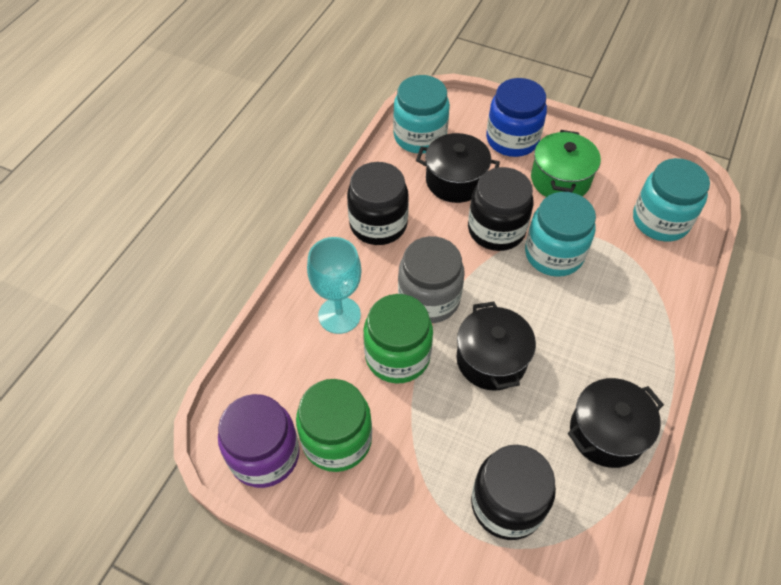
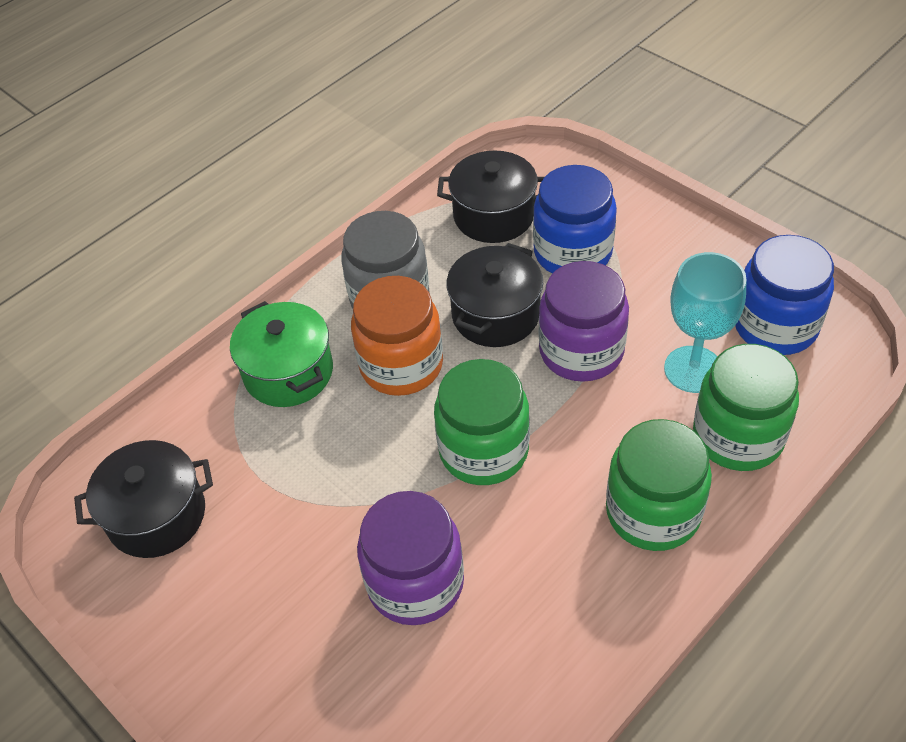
black jar: 3 -> 0
blue jar: 1 -> 2
green jar: 2 -> 3
orange jar: 0 -> 1
purple jar: 1 -> 2
turquoise jar: 3 -> 0

